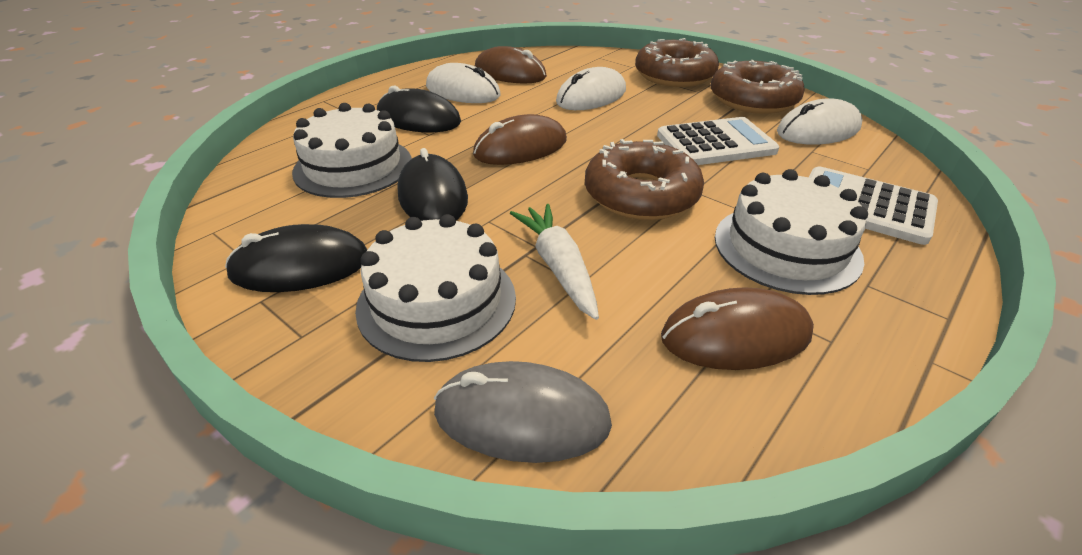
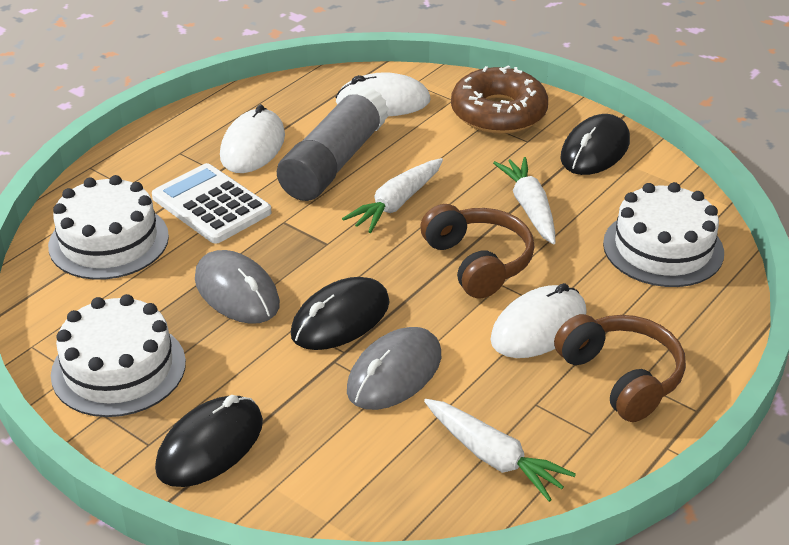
brown donut: 3 -> 1
brown headphones: 0 -> 2
brown mouse: 3 -> 0
grey glue stick: 0 -> 1
grey mouse: 1 -> 2
white calculator: 2 -> 1
white carrot: 1 -> 3

